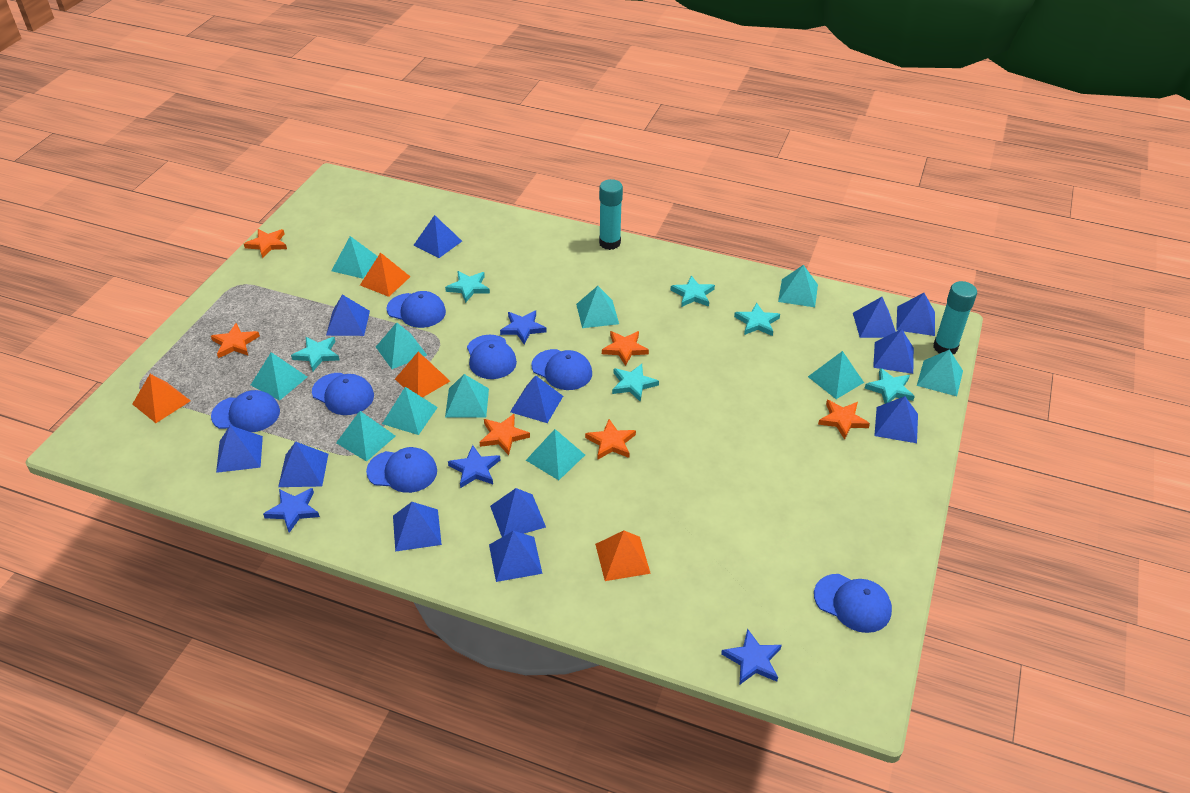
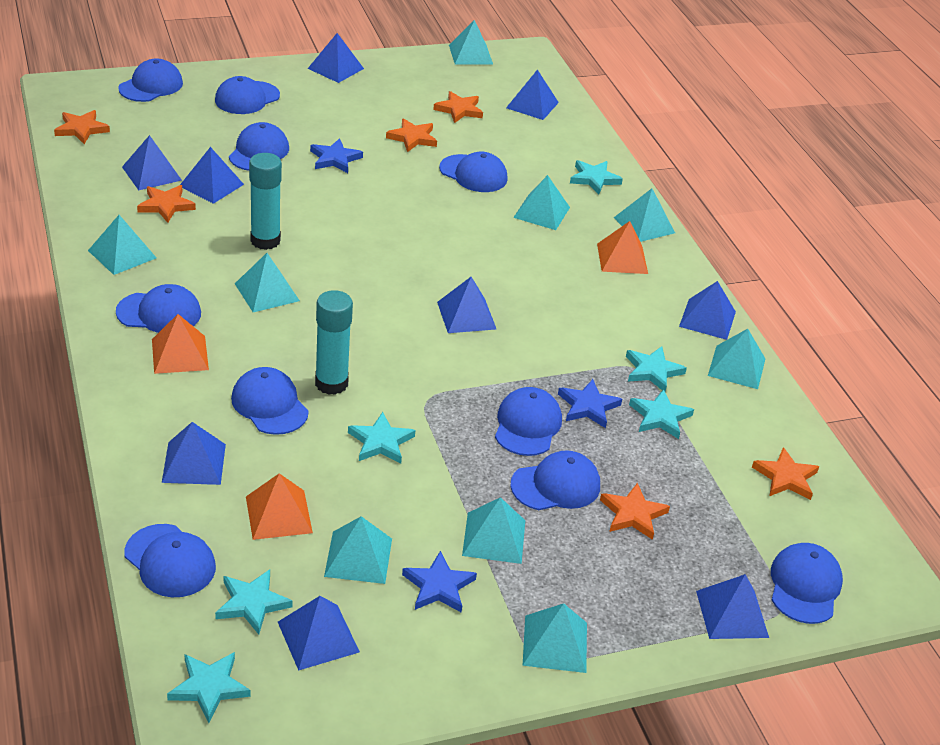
blue cap: 7 -> 10
blue pyramid: 12 -> 9
blue star: 4 -> 3
orange pyramid: 4 -> 3
turquoise pyramid: 11 -> 9

